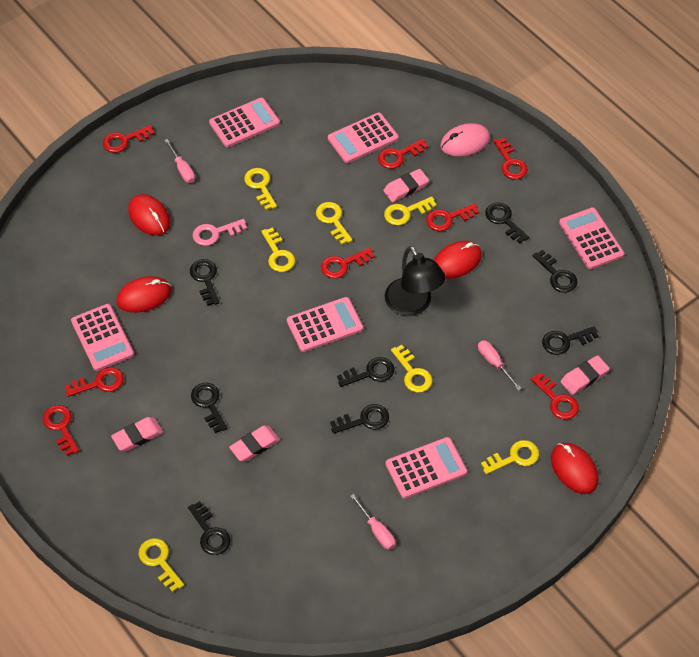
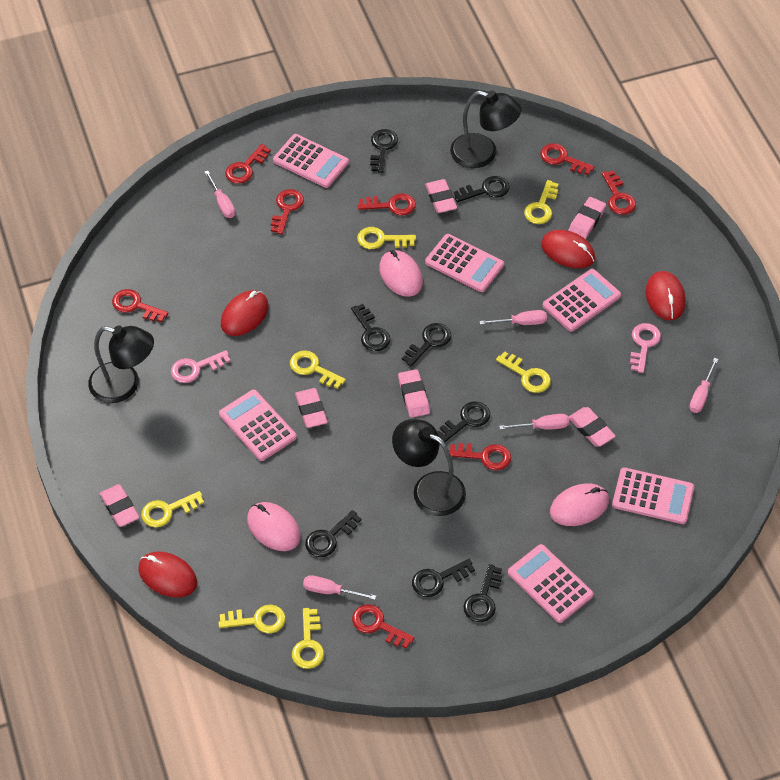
black lamp: 1 -> 3
pink eraser: 4 -> 6
pink key: 1 -> 2
pink mouse: 1 -> 3
pink screwdriver: 3 -> 5

